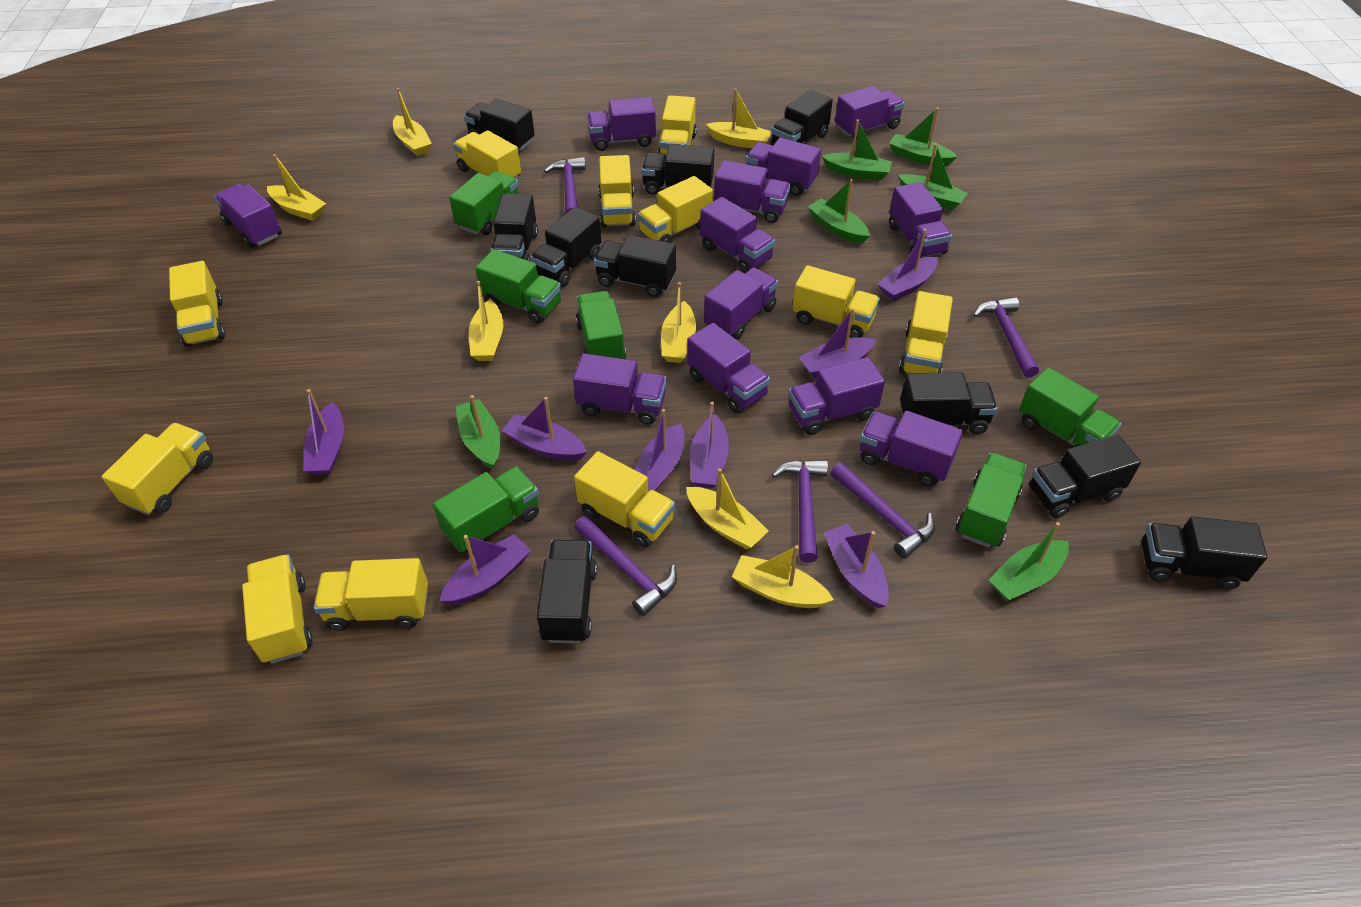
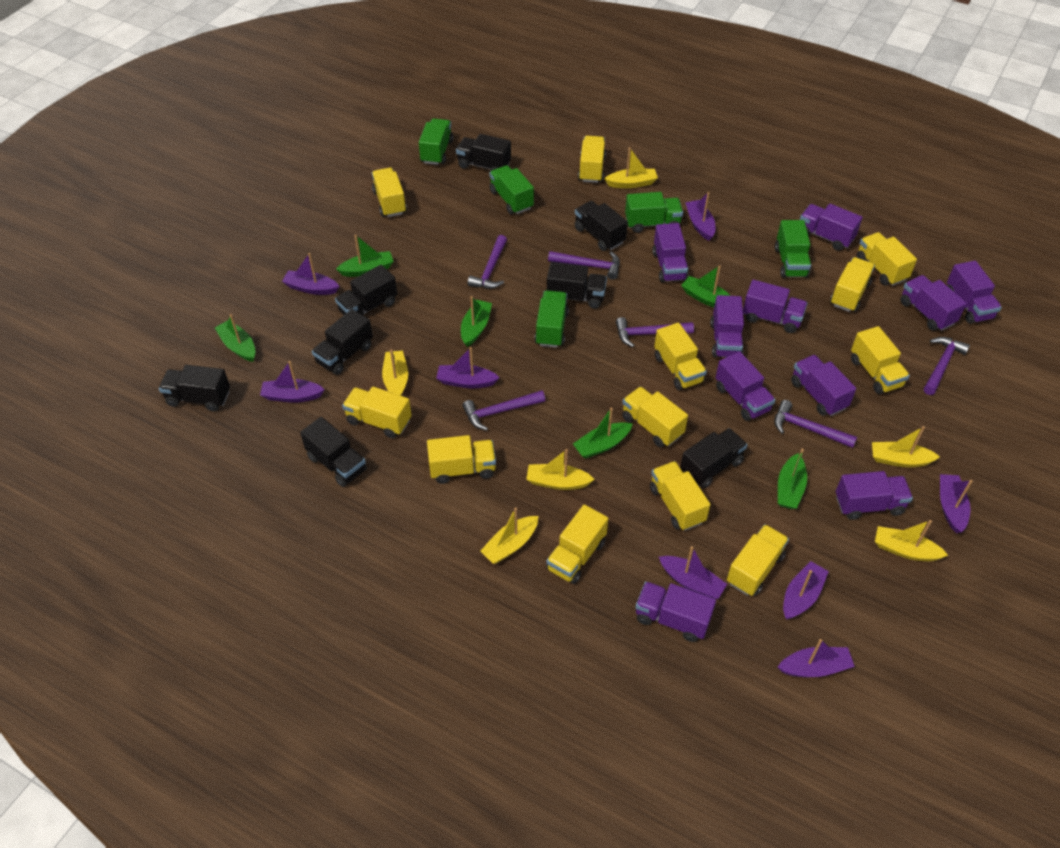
black truck: 10 -> 8
green truck: 6 -> 5
purple hammer: 5 -> 6
purple truck: 12 -> 10
yellow boat: 7 -> 6
yellow truck: 11 -> 12

